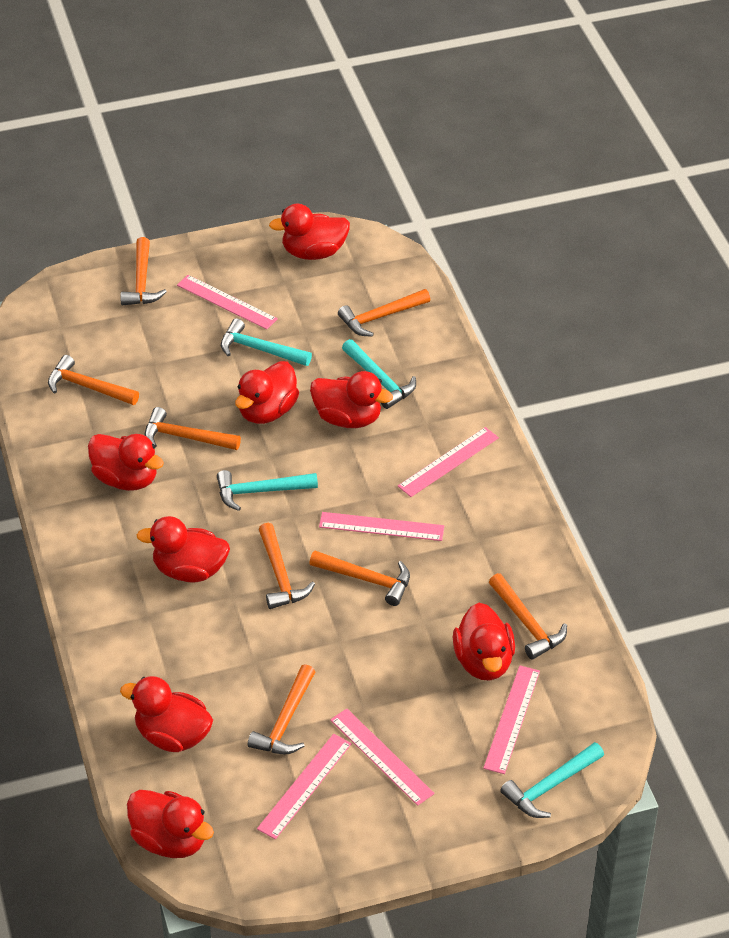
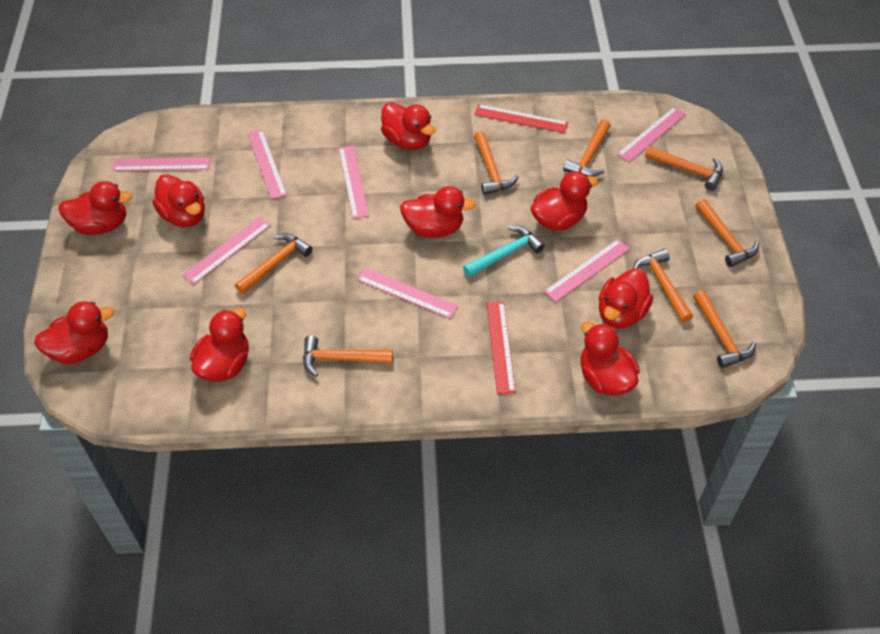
pink ruler: 6 -> 7
red duck: 8 -> 9
red ruler: 0 -> 2
turquoise hammer: 4 -> 1

